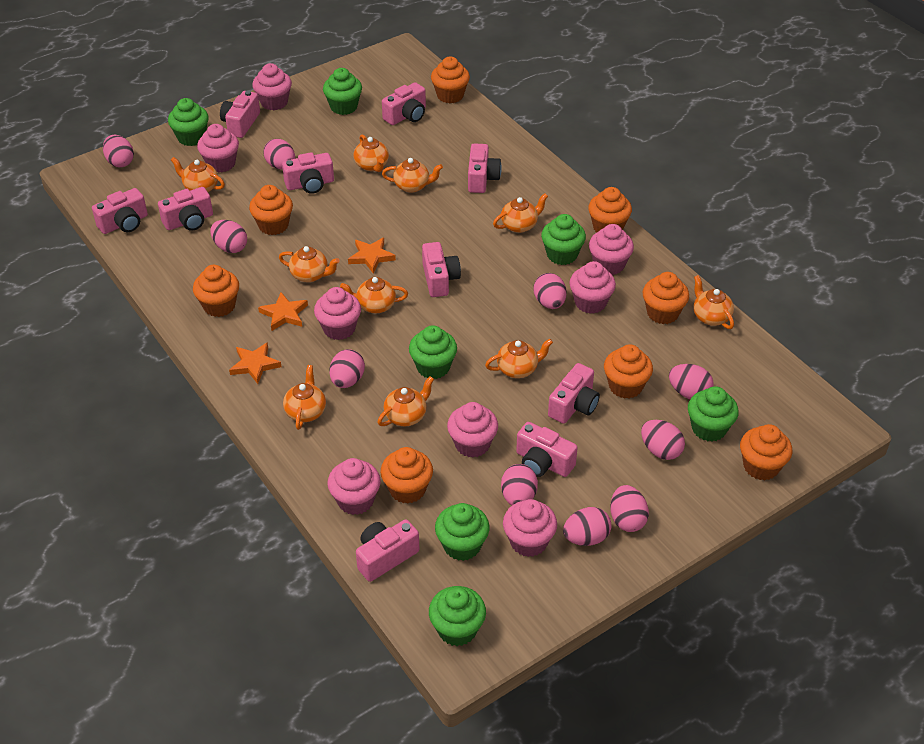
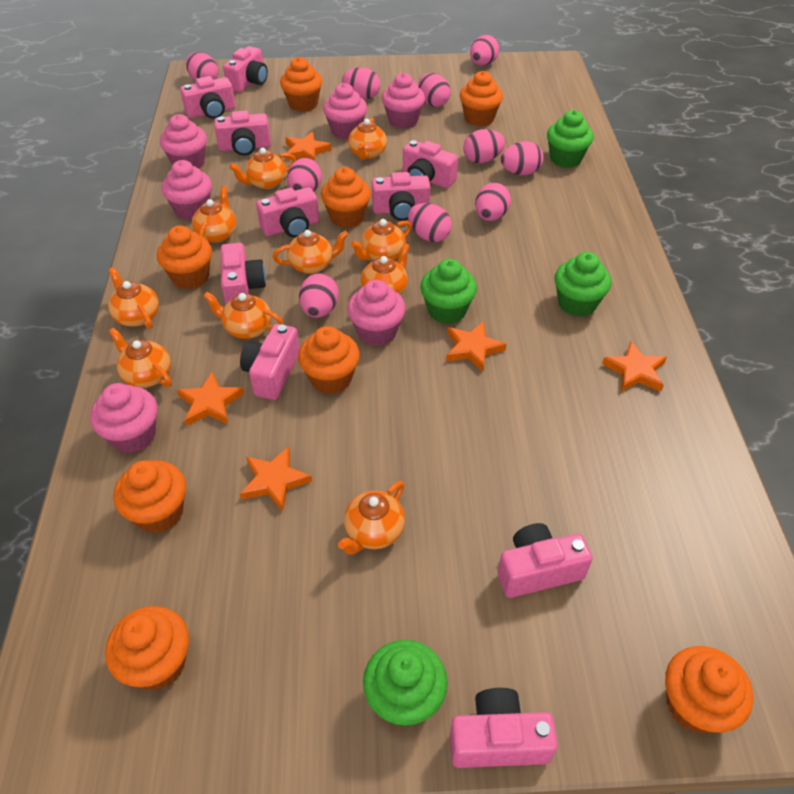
green cupcake: 7 -> 4
orange star: 3 -> 5
pink cupcake: 8 -> 6

